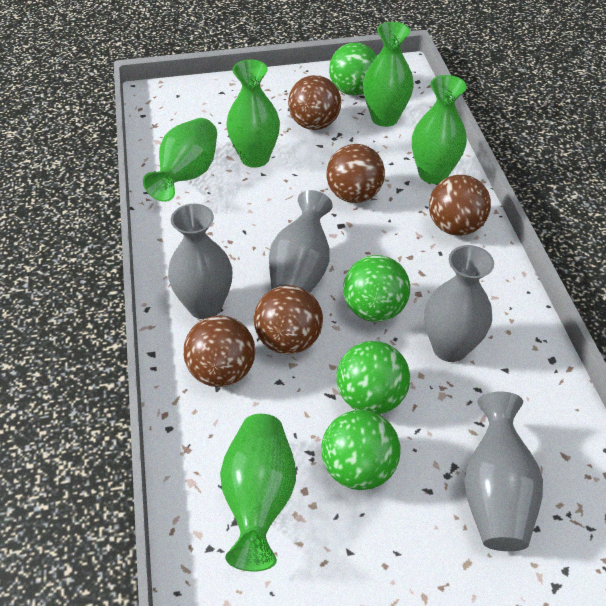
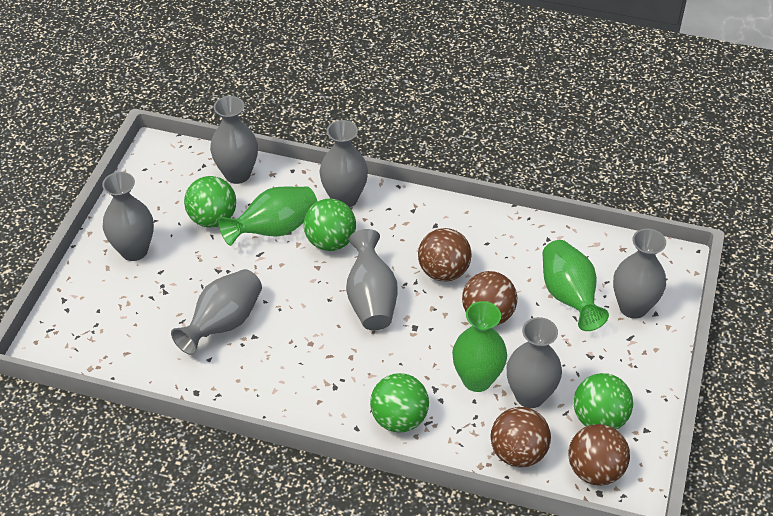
brown ball: 5 -> 4
green vase: 5 -> 3
grey vase: 4 -> 7

